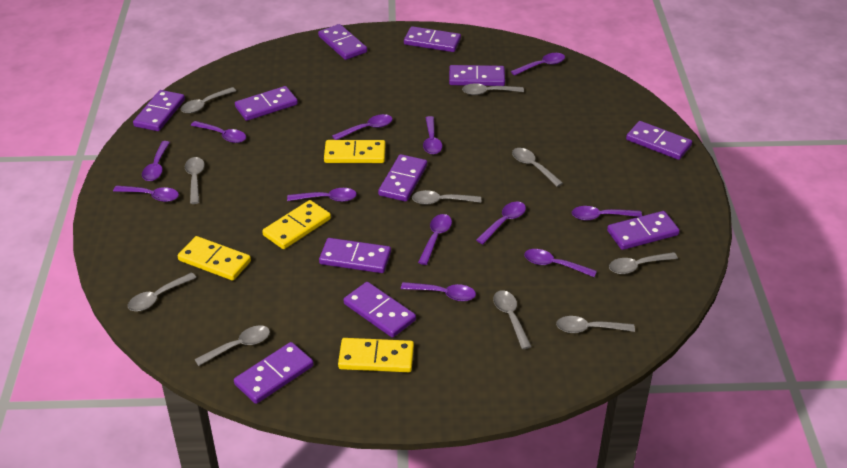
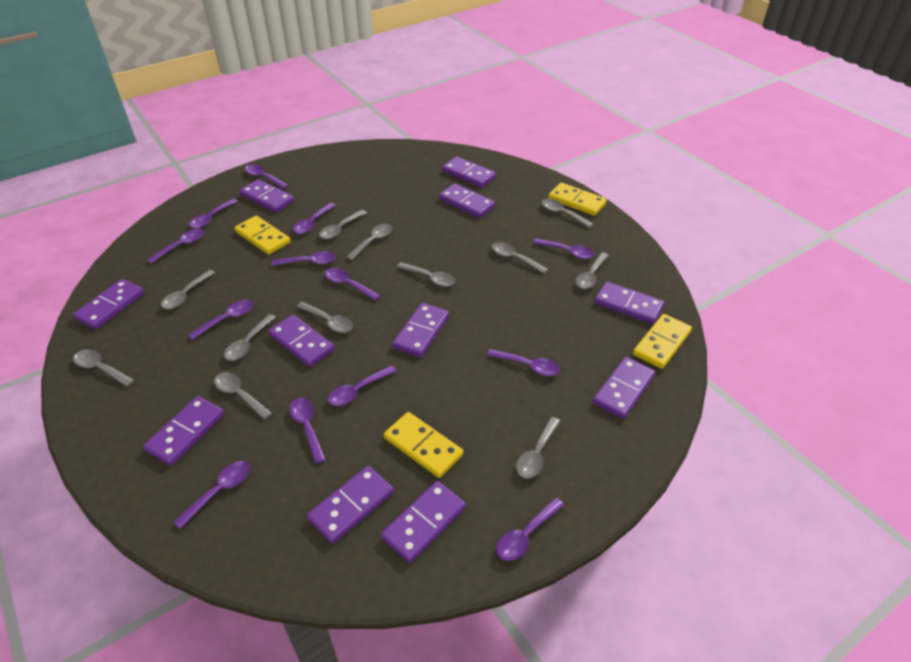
grey spoon: 10 -> 12
purple spoon: 12 -> 13

